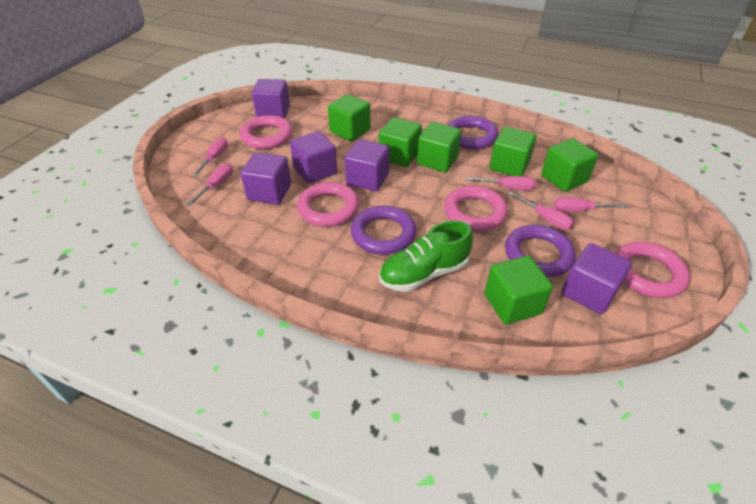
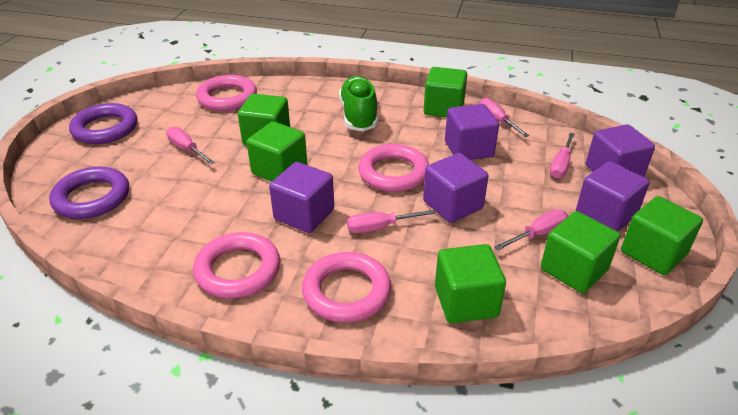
purple ring: 3 -> 2

